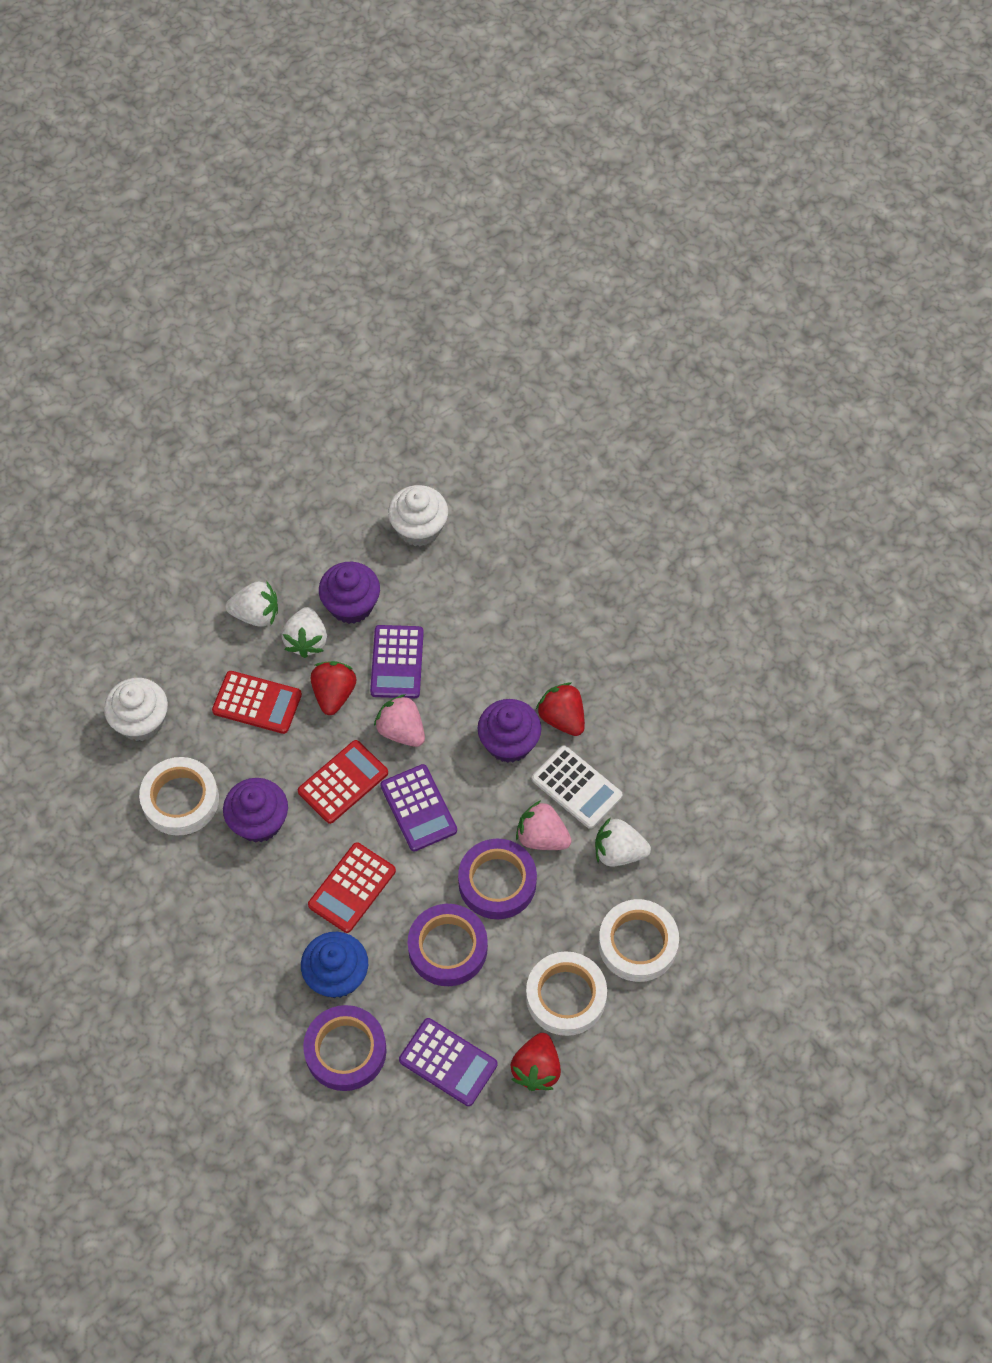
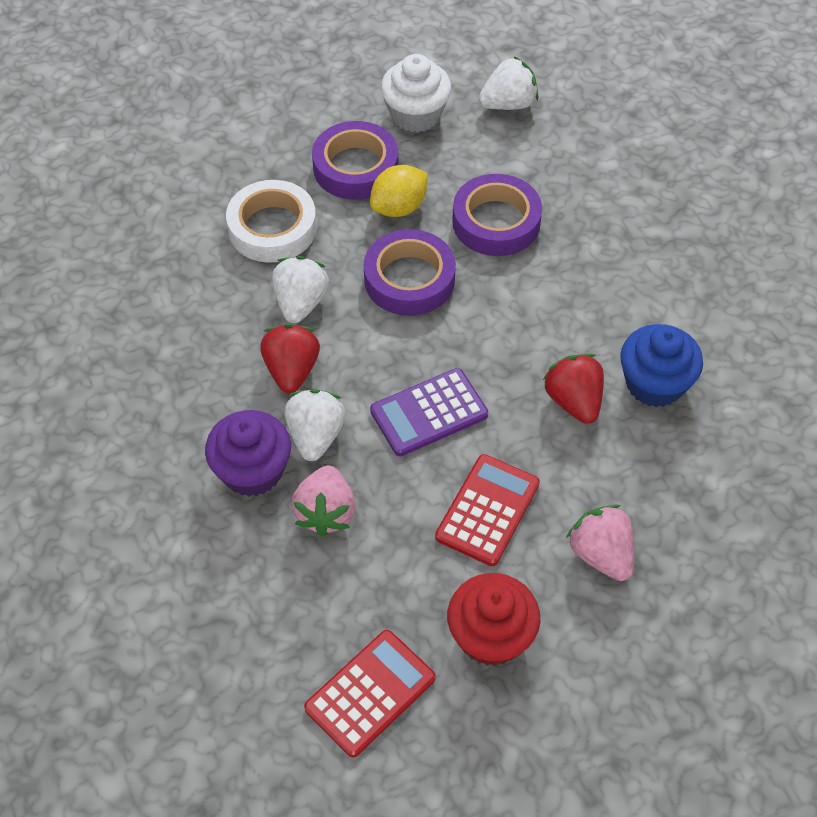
purple calculator: 3 -> 1
purple cupcake: 3 -> 1
red calculator: 3 -> 2
red cupcake: 0 -> 1
red strawberry: 3 -> 2
white calculator: 1 -> 0
white cupcake: 2 -> 1
white tape: 3 -> 1
yellow lemon: 0 -> 1

